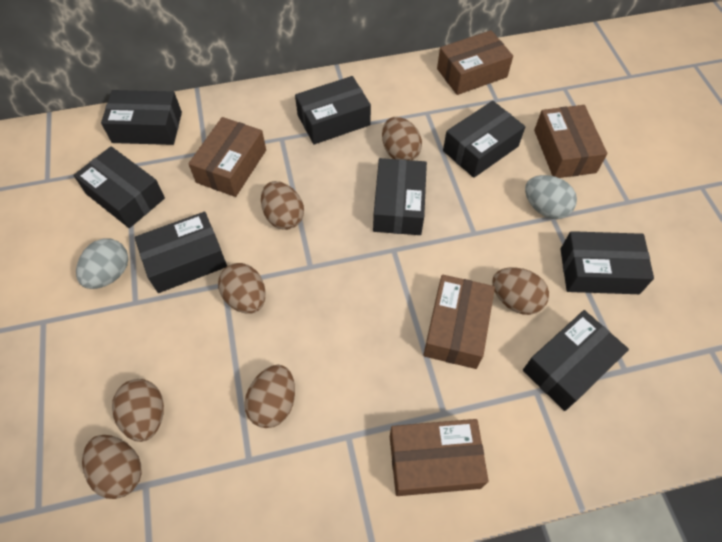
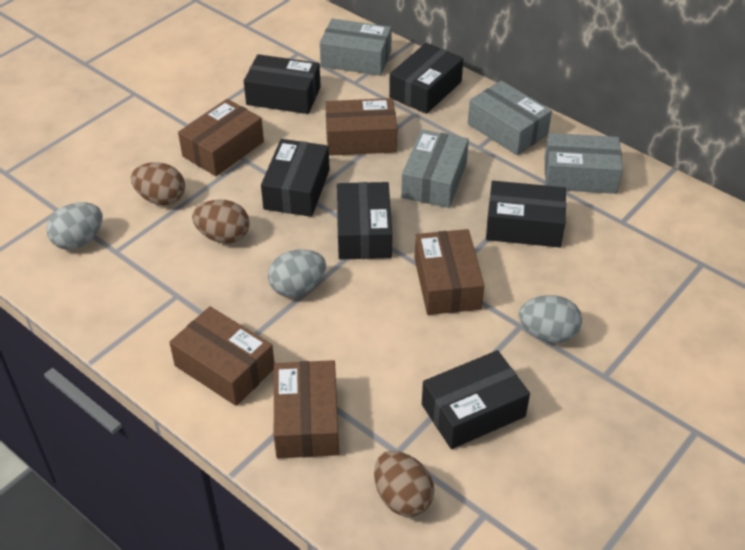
black box: 8 -> 6
brown egg: 7 -> 3
grey box: 0 -> 4
grey egg: 2 -> 3

